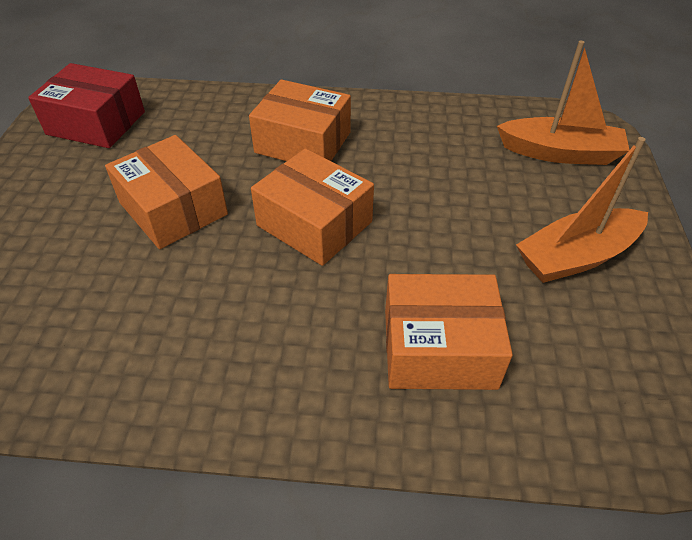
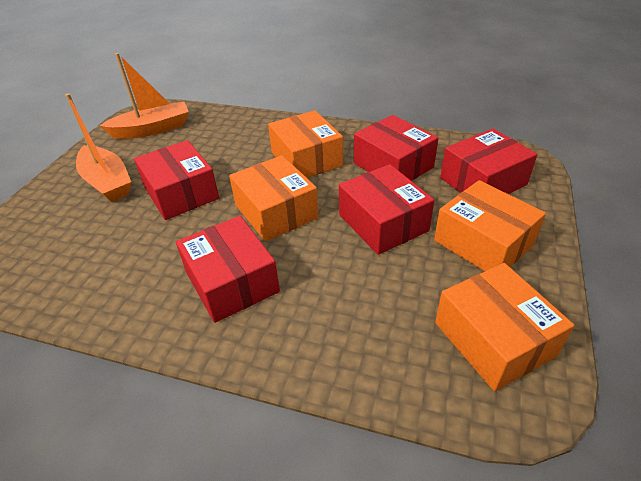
red box: 1 -> 5

